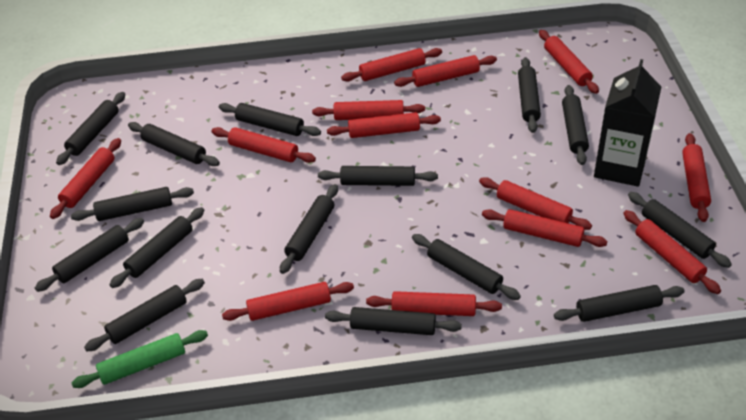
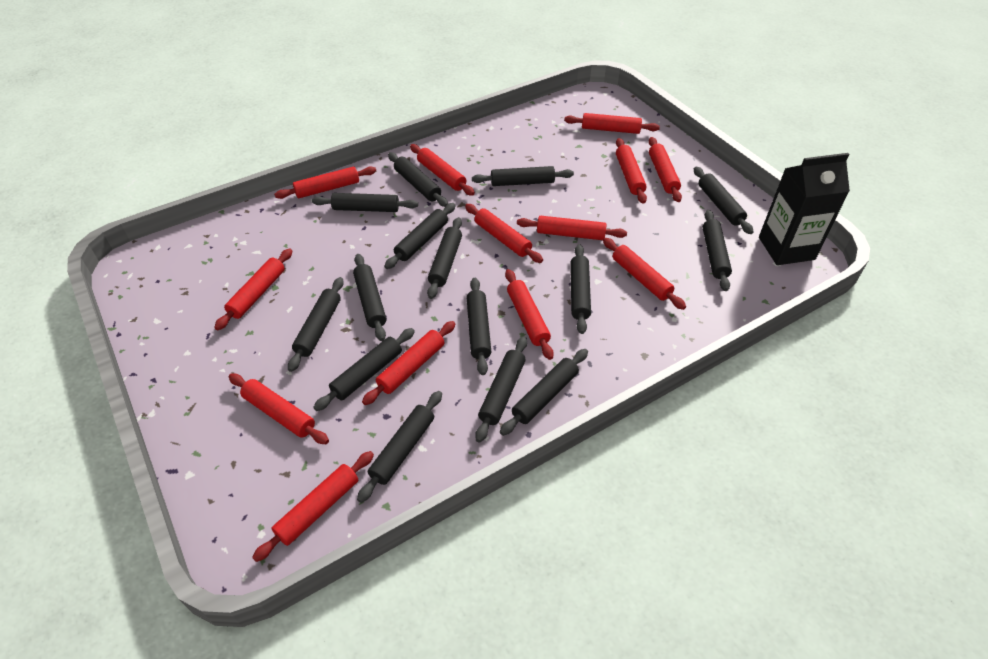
green rolling pin: 1 -> 0

